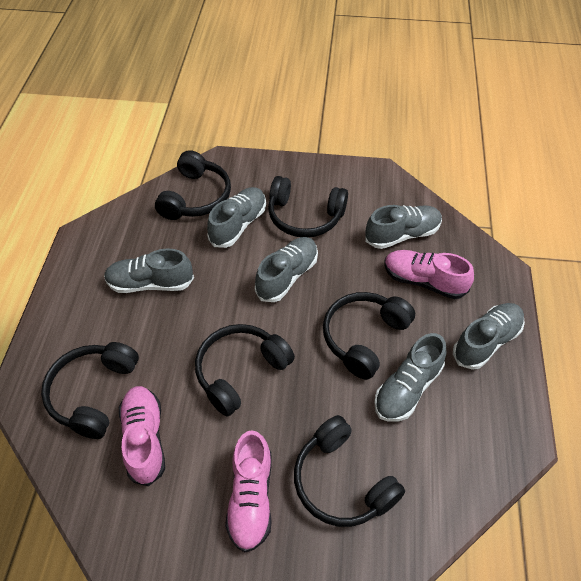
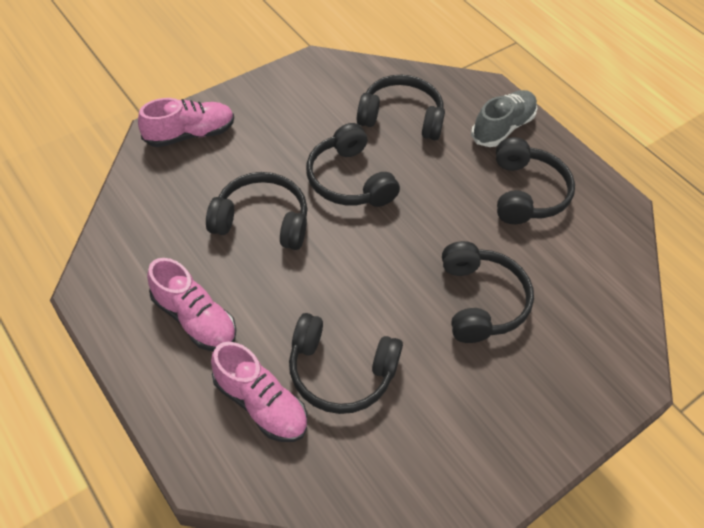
grey shoe: 6 -> 1

